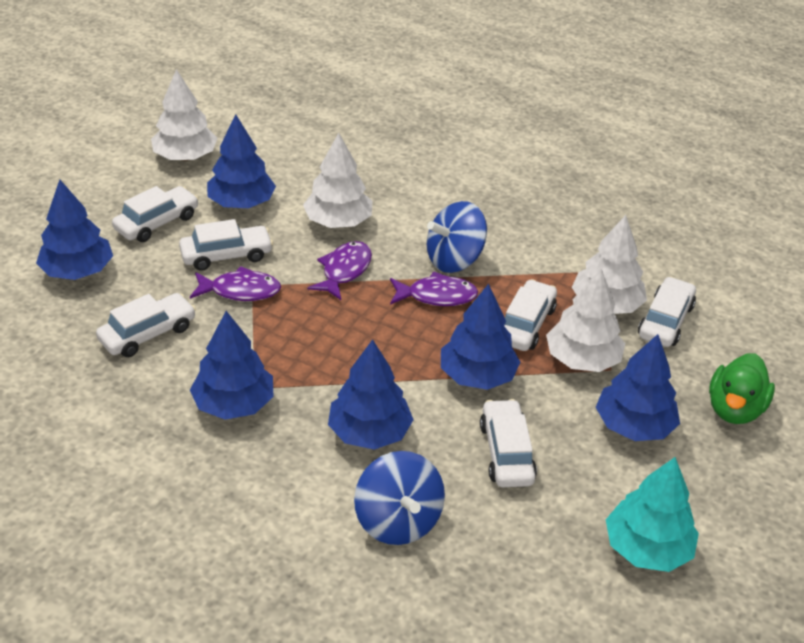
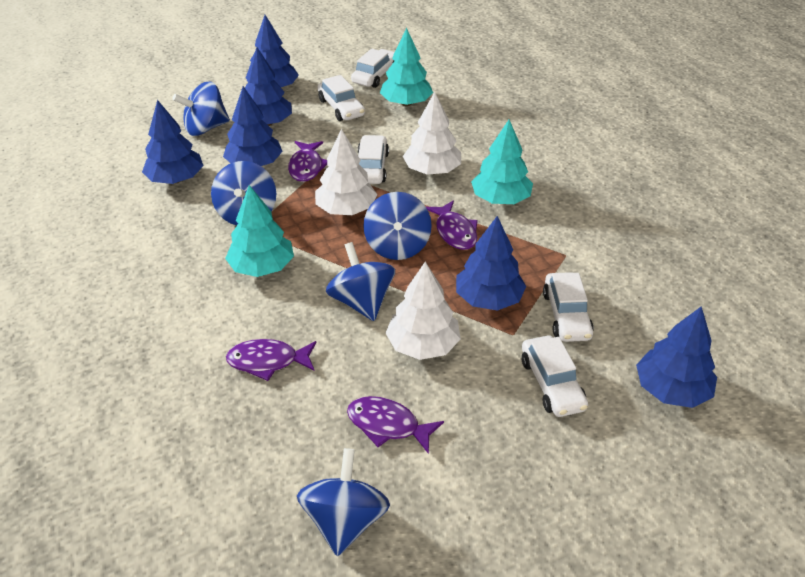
blue spinning top: 2 -> 5
green duck: 1 -> 0
purple fish: 3 -> 4
turquoise tree: 1 -> 3
white car: 6 -> 5
white tree: 4 -> 3

